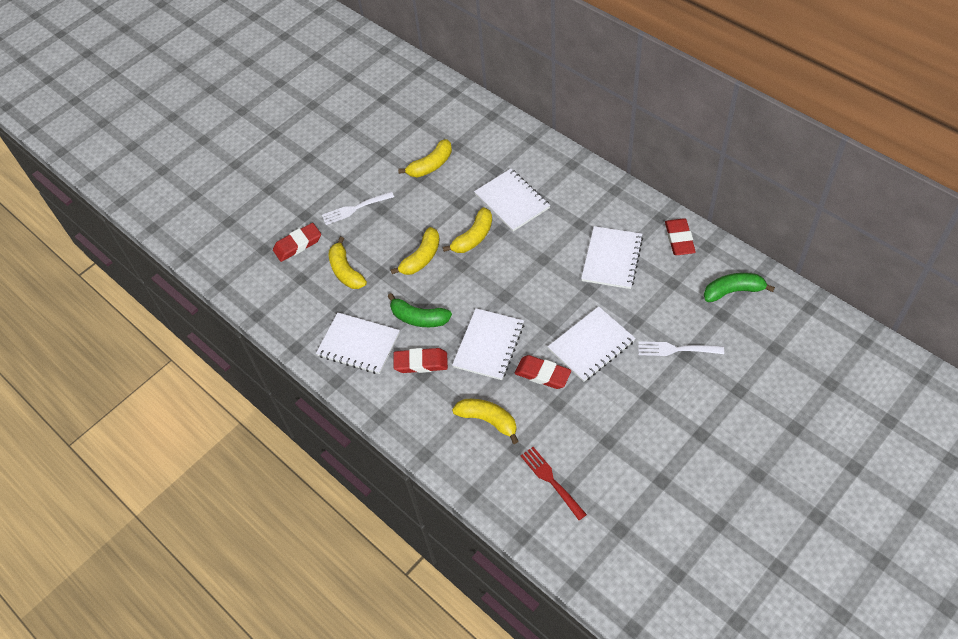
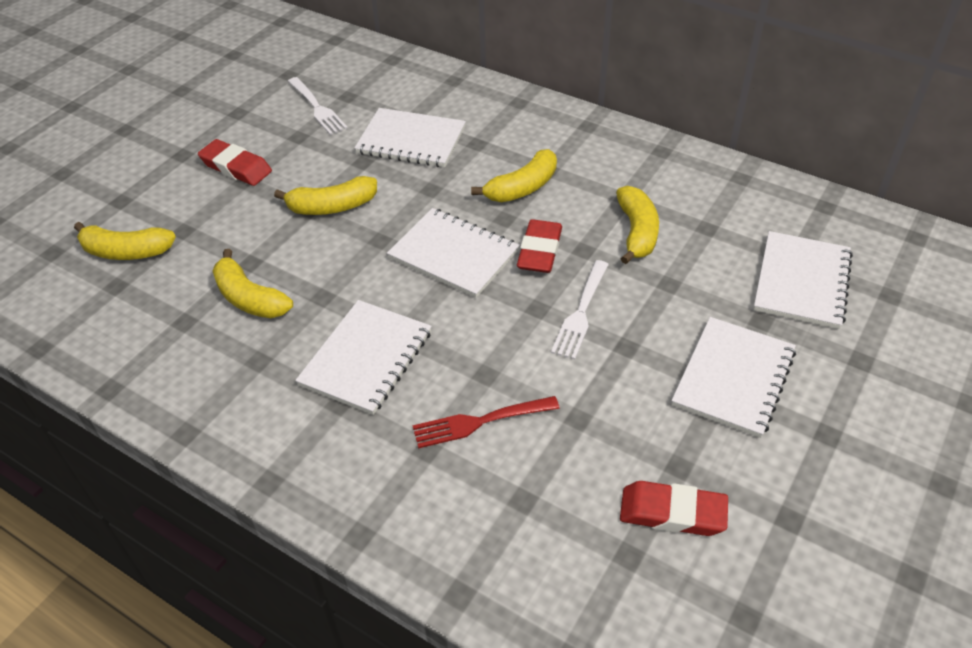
green banana: 2 -> 0
red eraser: 4 -> 3

